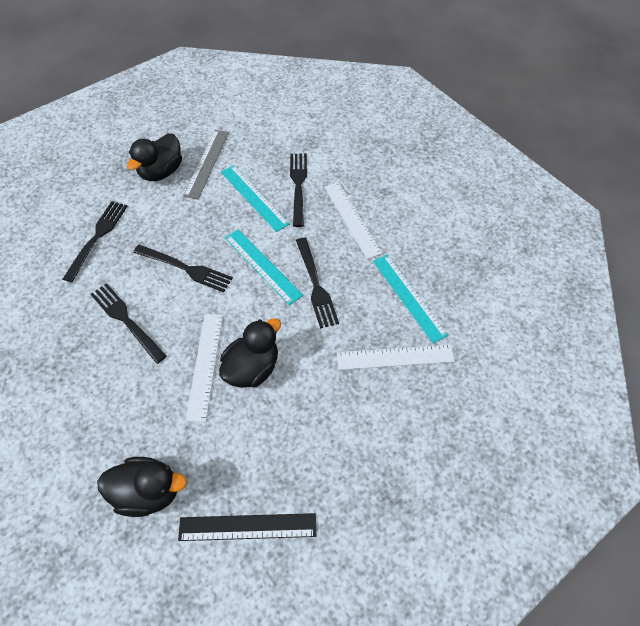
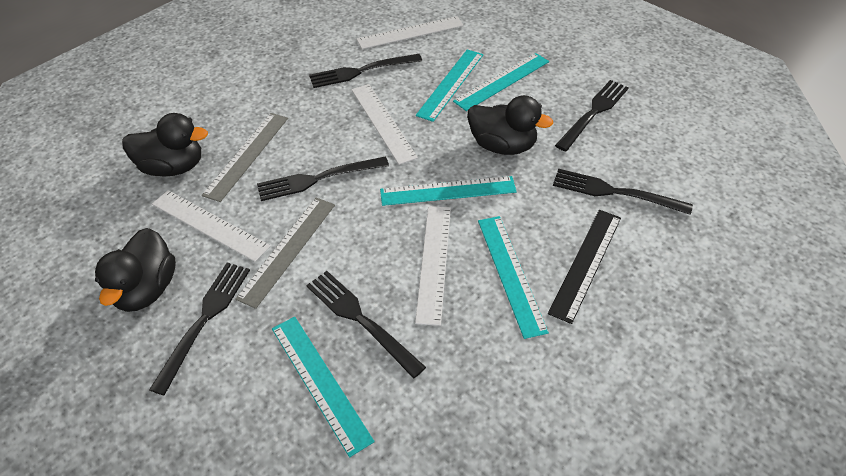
black fork: 5 -> 6
grey ruler: 1 -> 2
turquoise ruler: 3 -> 5
white ruler: 3 -> 4

